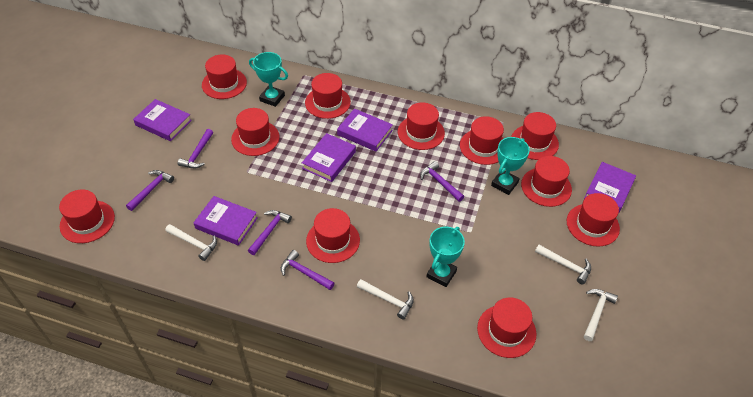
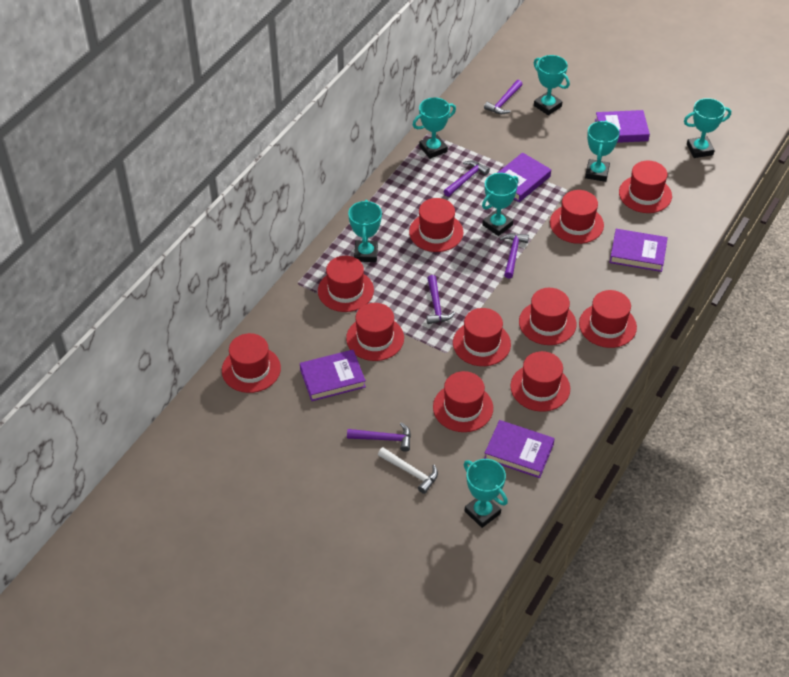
turquoise trophy: 3 -> 7
white hammer: 4 -> 1

